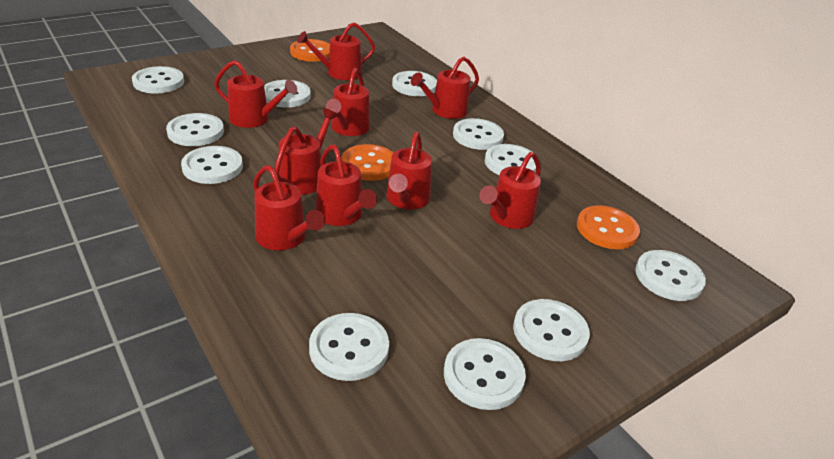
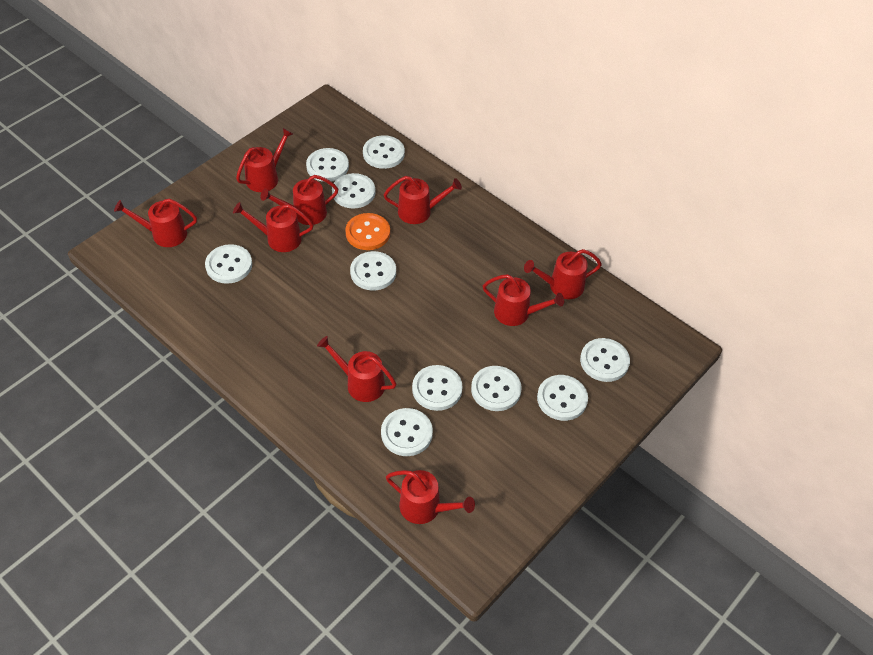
orange button: 3 -> 1
white button: 11 -> 10

